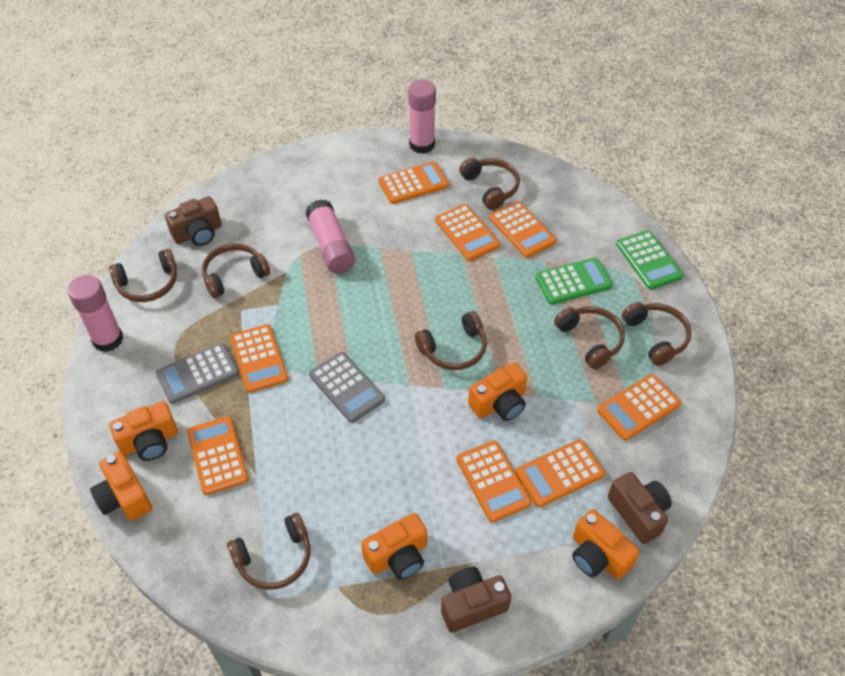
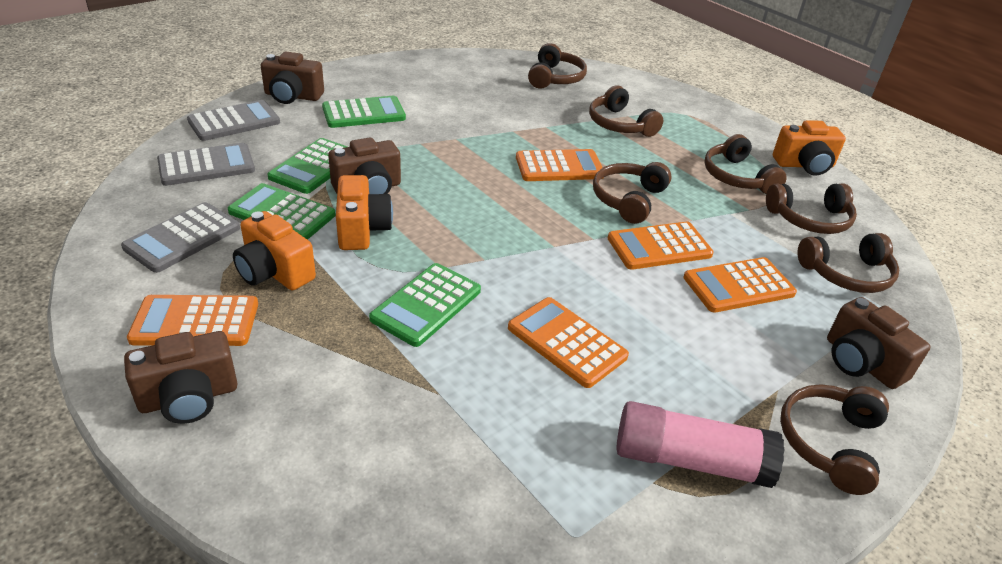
brown camera: 3 -> 4
green calculator: 2 -> 4
grey calculator: 2 -> 3
orange calculator: 8 -> 5
orange camera: 5 -> 3
pink glue stick: 3 -> 1

